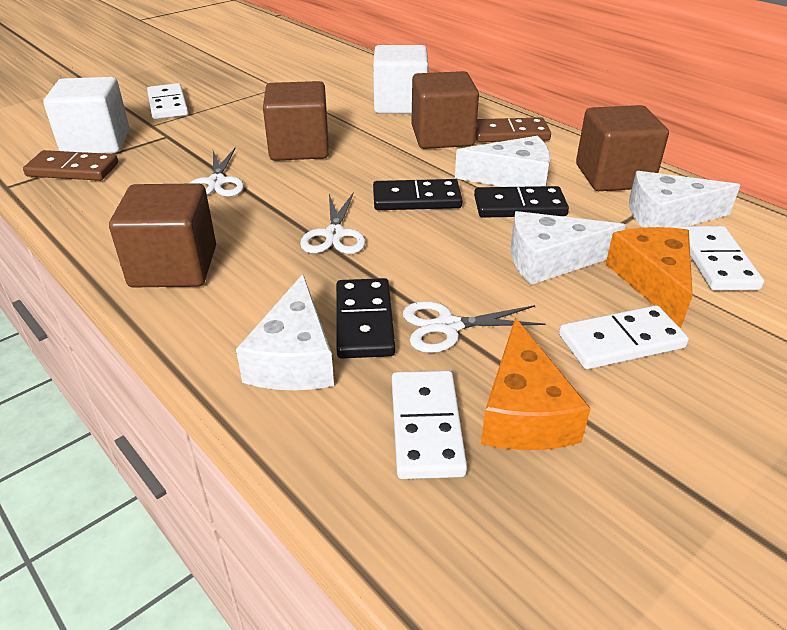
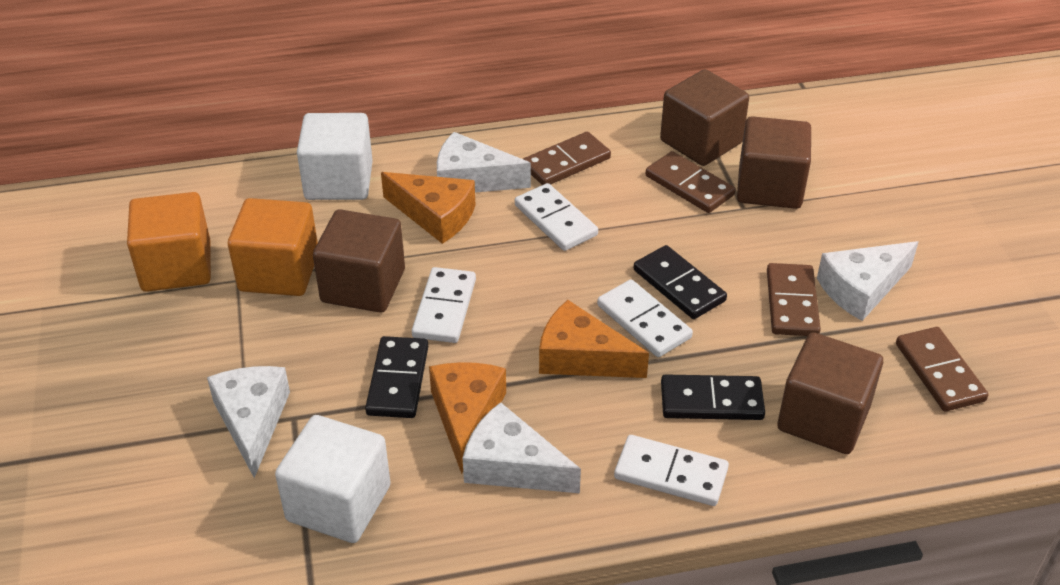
brown domino: 2 -> 4
orange cheese: 2 -> 3
orange cube: 0 -> 2
white scissors: 3 -> 0

